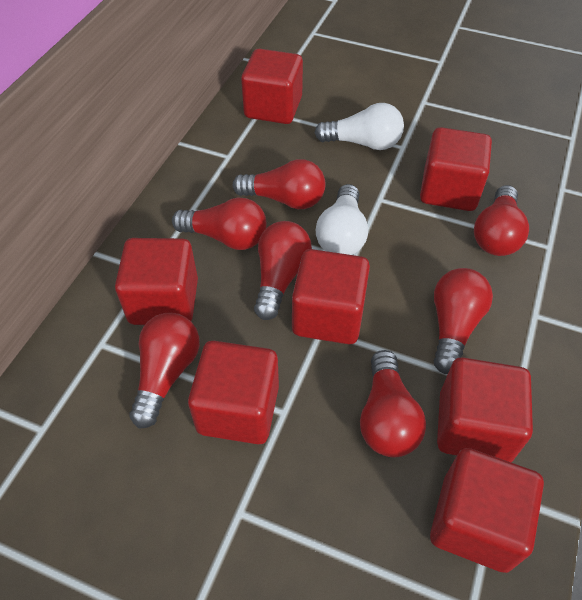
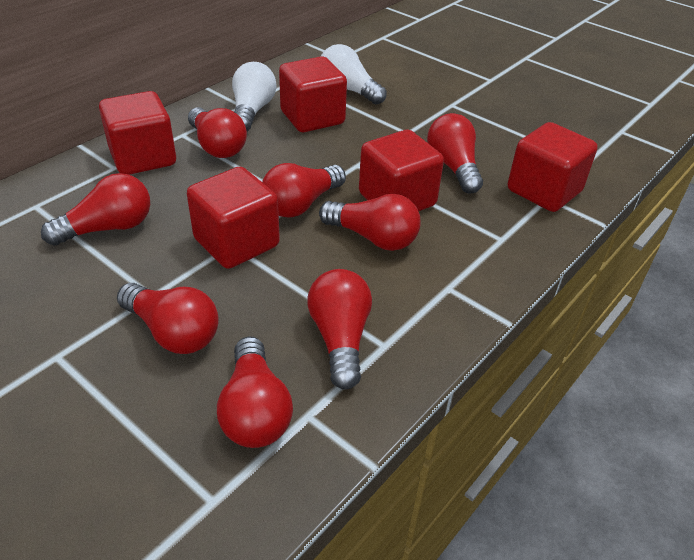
red cube: 7 -> 5
red light bulb: 7 -> 8

